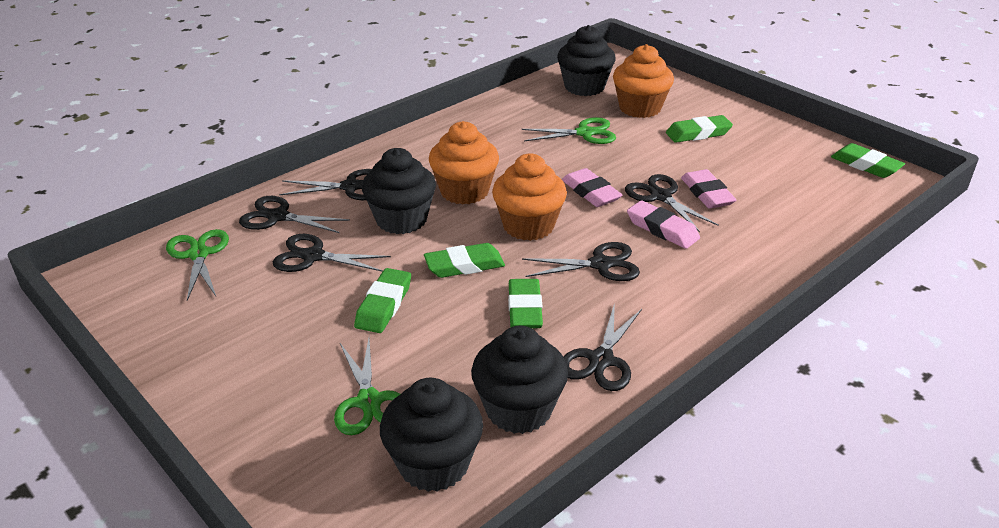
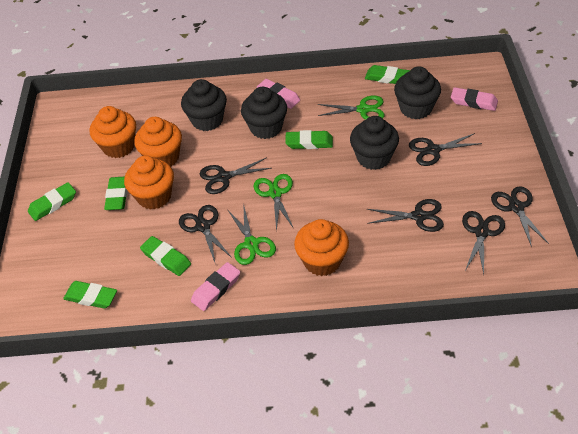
green eraser: 5 -> 6
orange cupcake: 3 -> 4

